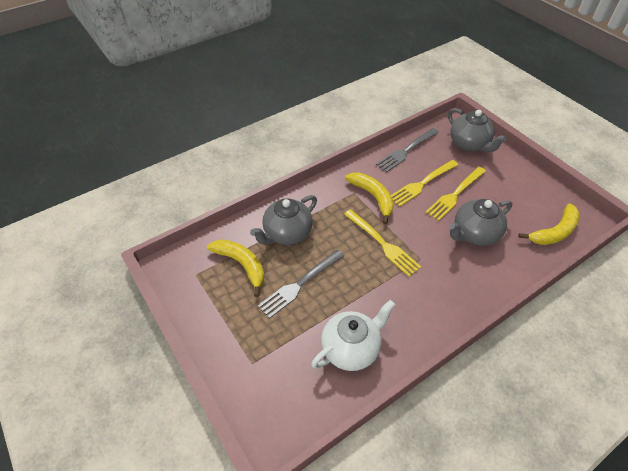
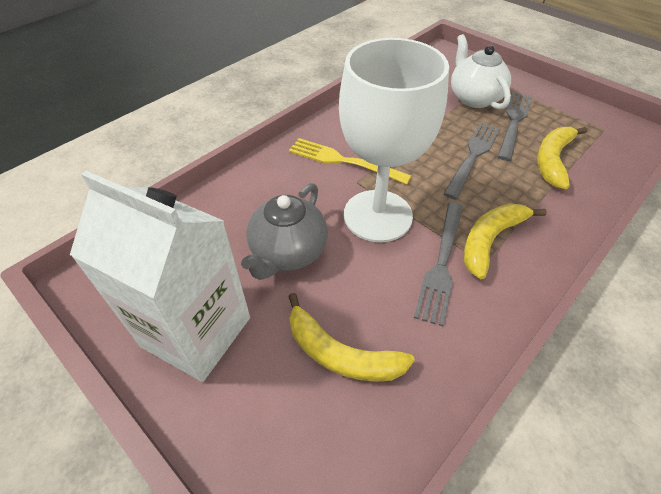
grey fork: 2 -> 3
grey teapot: 3 -> 1
white carton: 0 -> 1
white goblet: 0 -> 1
yellow fork: 3 -> 1

